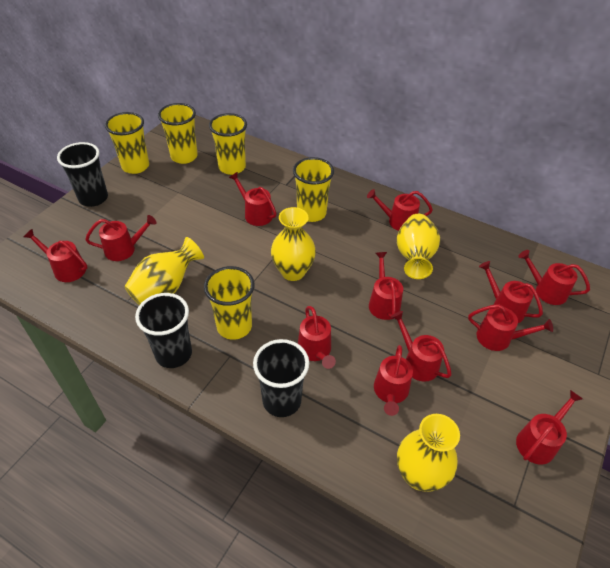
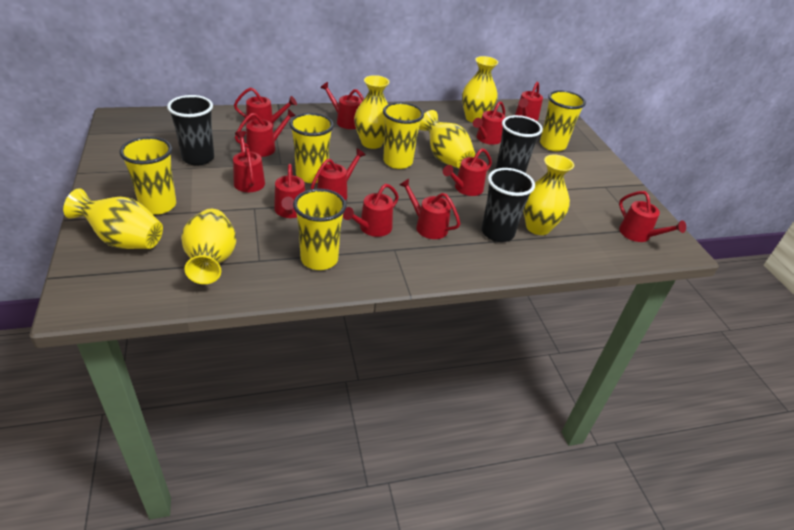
yellow vase: 4 -> 6

